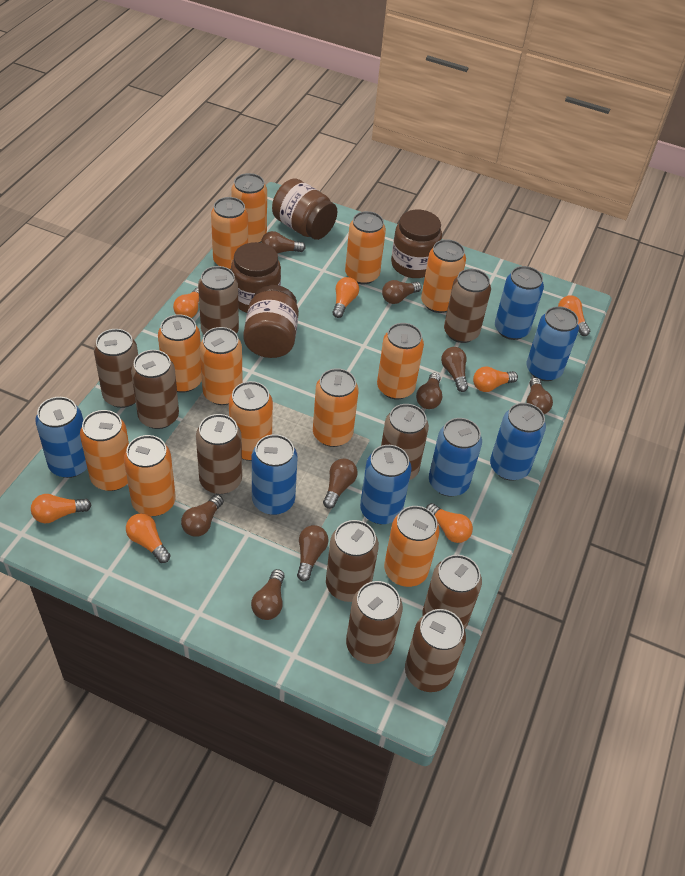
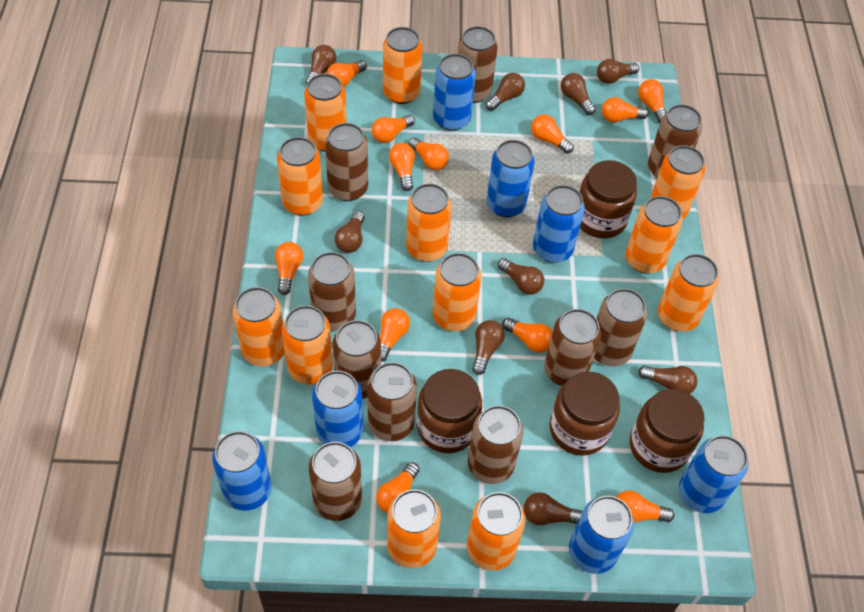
orange light bulb: 7 -> 12

